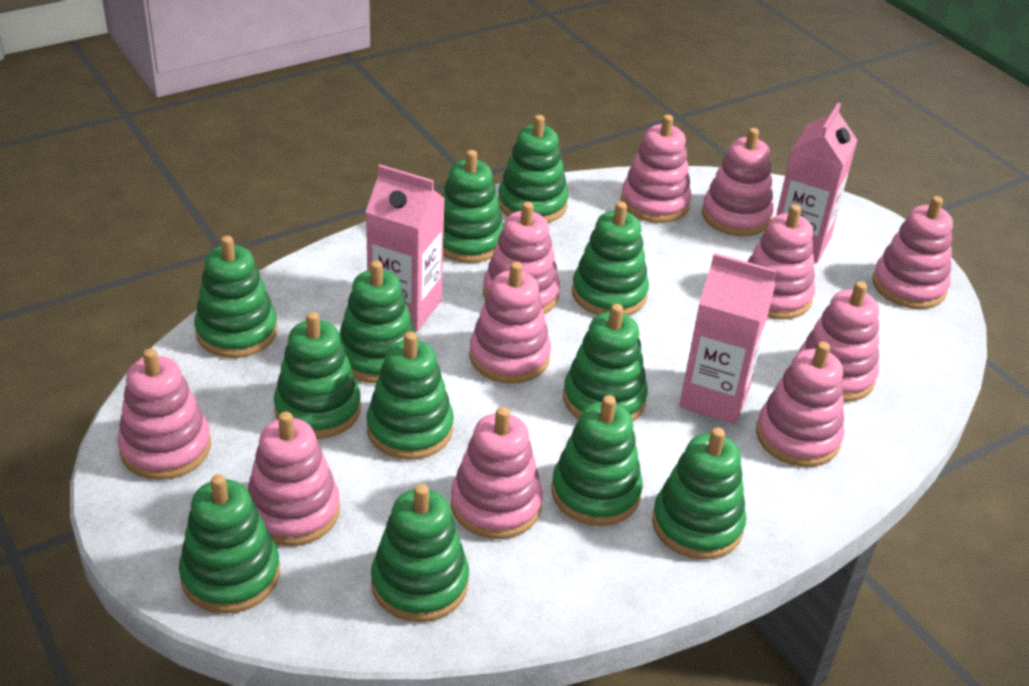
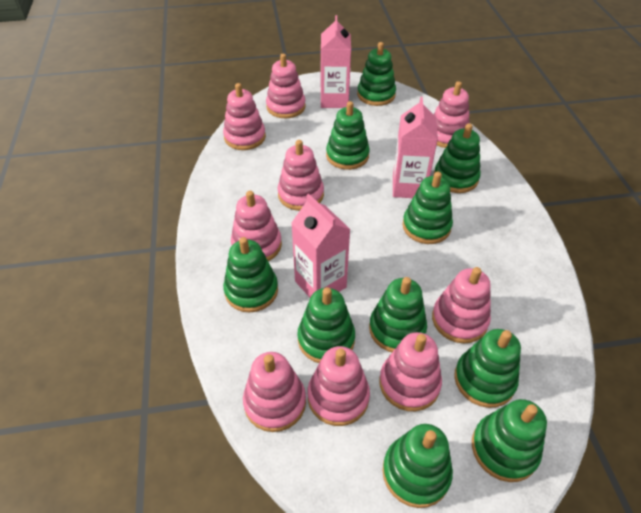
green stacking toy: 12 -> 10
pink stacking toy: 11 -> 9

